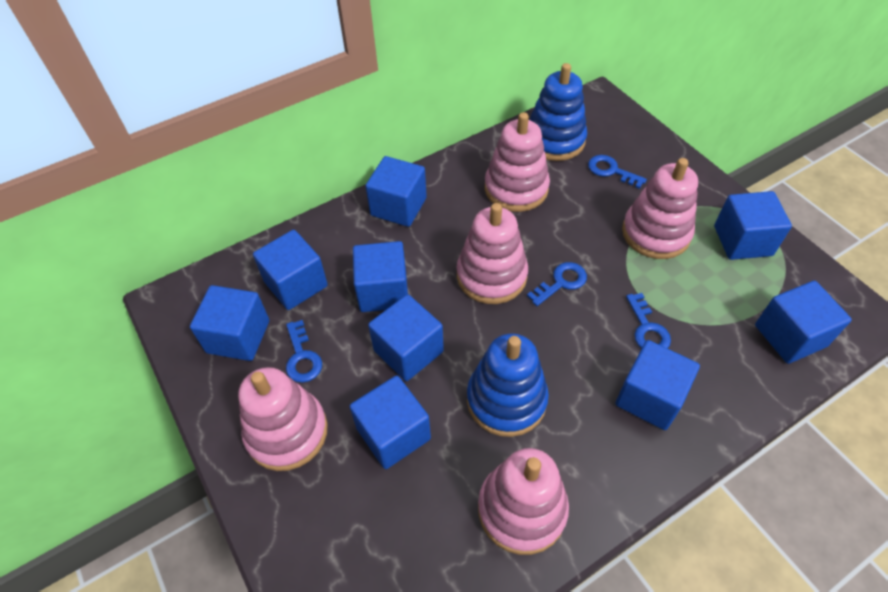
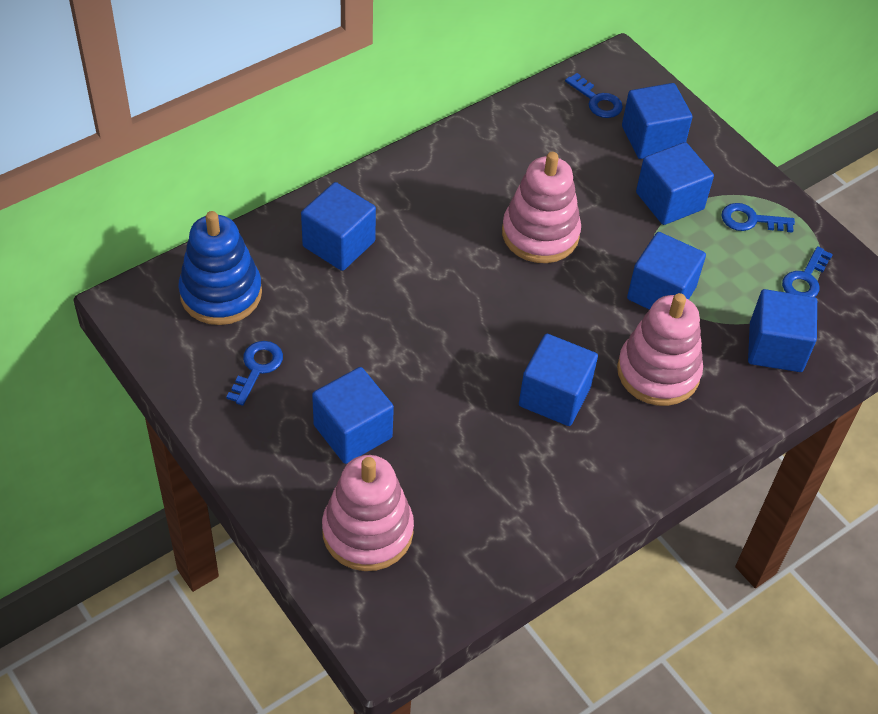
blue cube: 9 -> 7
blue stacking toy: 2 -> 1
pink stacking toy: 5 -> 3

